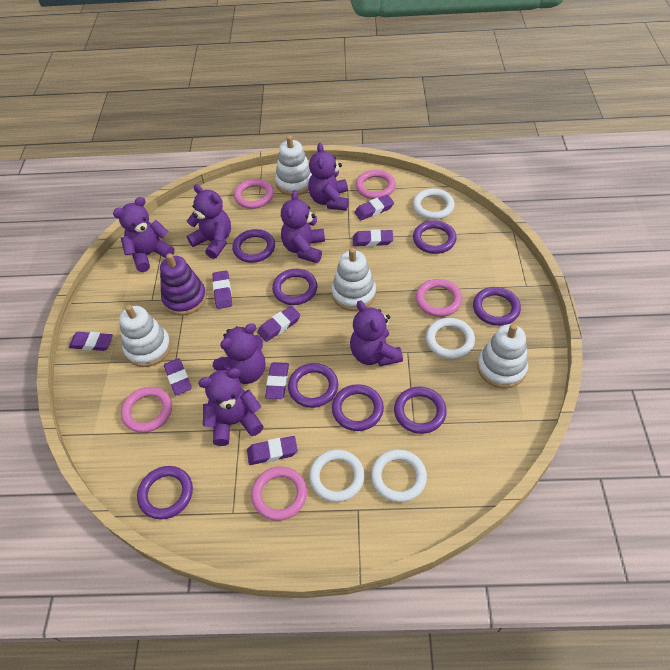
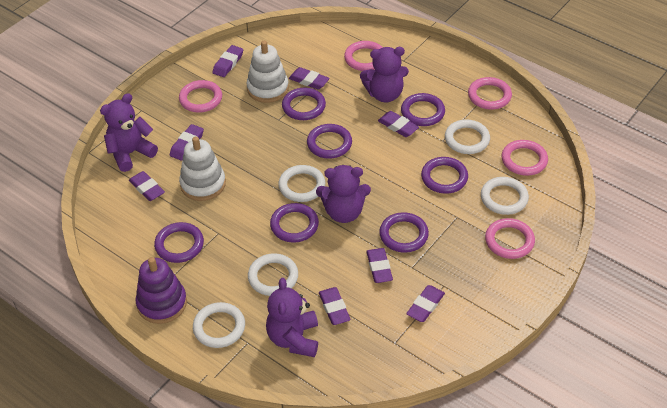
purple ring: 8 -> 7
purple teddy bear: 7 -> 4
white ring: 4 -> 5
white stacking toy: 4 -> 2

